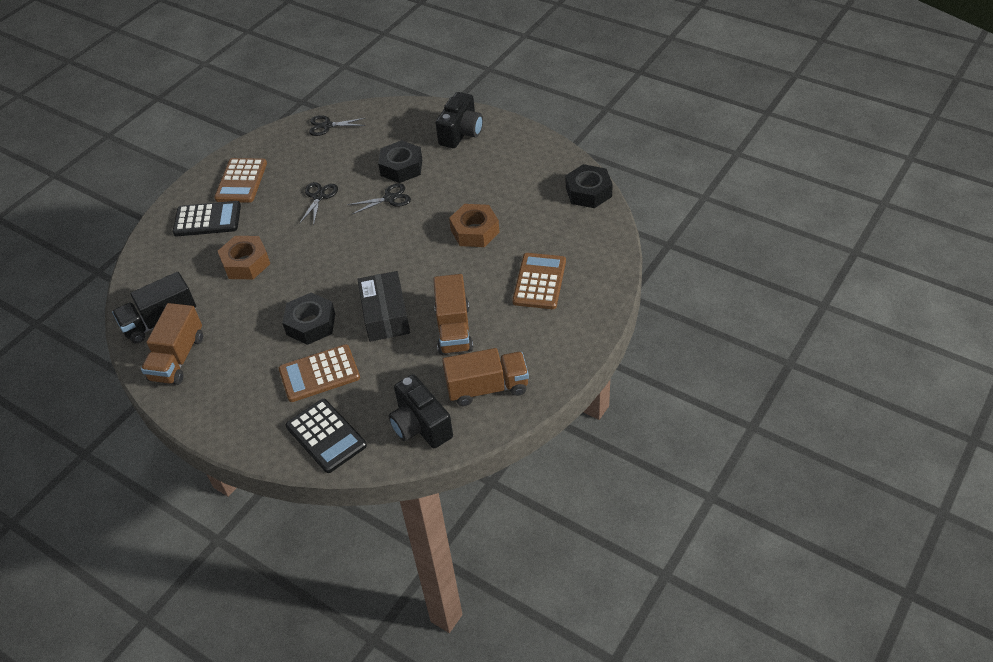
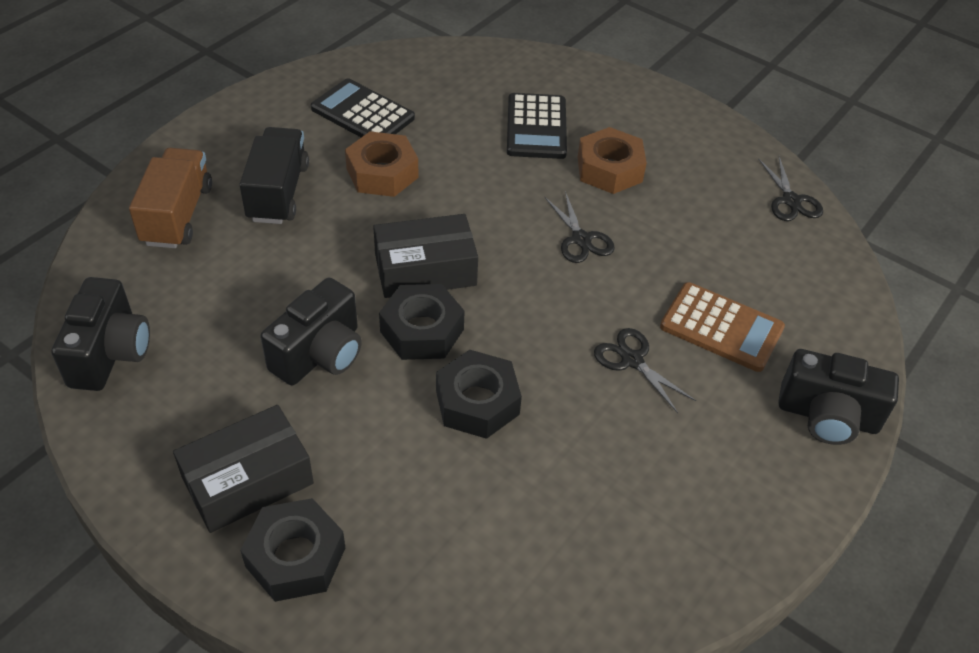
black box: 1 -> 2
black camera: 2 -> 3
brown calculator: 3 -> 1
brown truck: 3 -> 1

